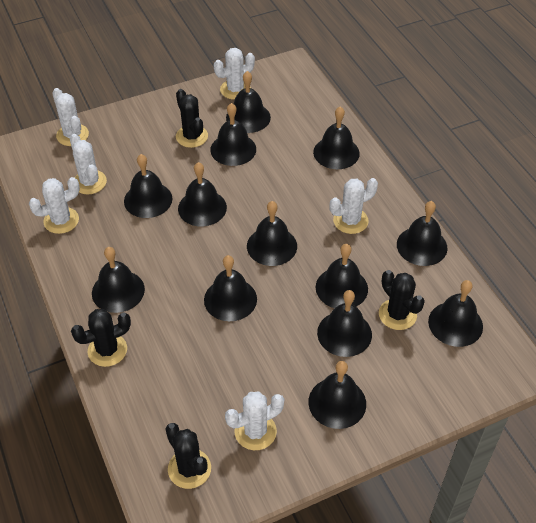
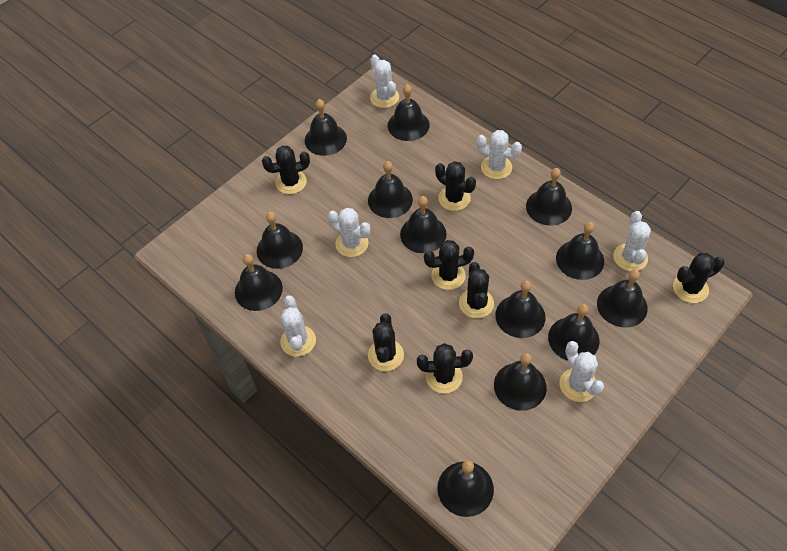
black cactus: 4 -> 7

